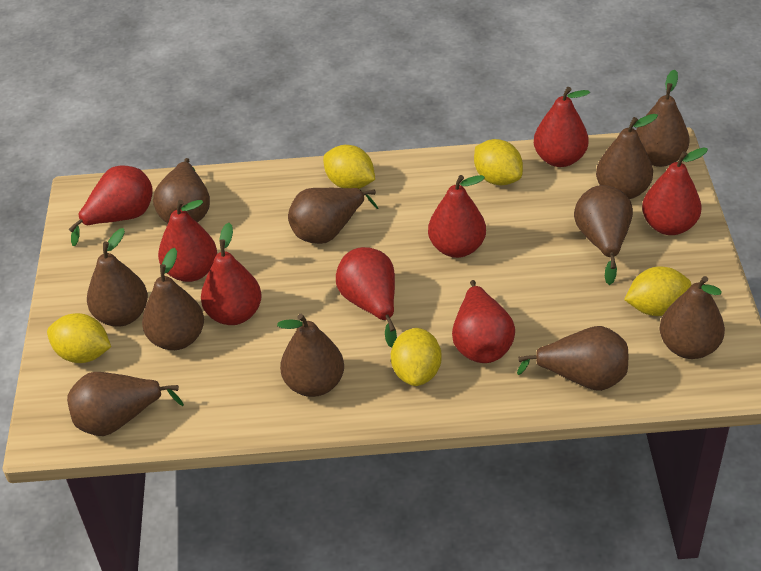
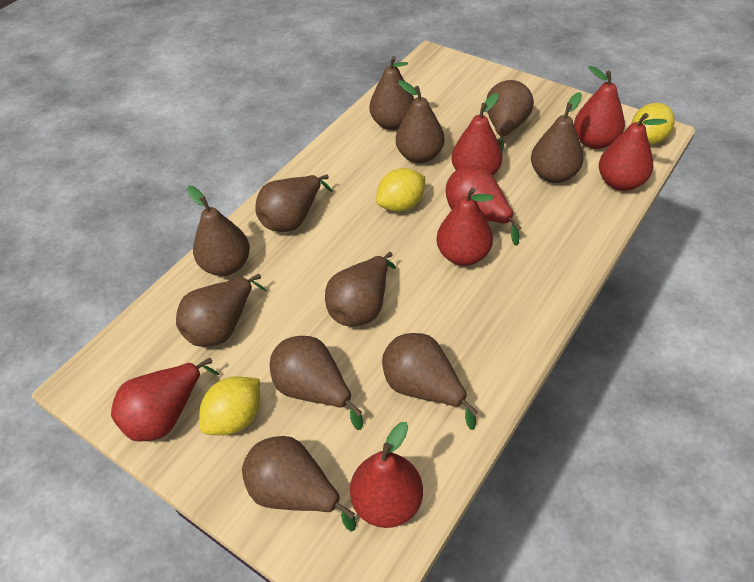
red pear: 8 -> 7
yellow lemon: 5 -> 3

